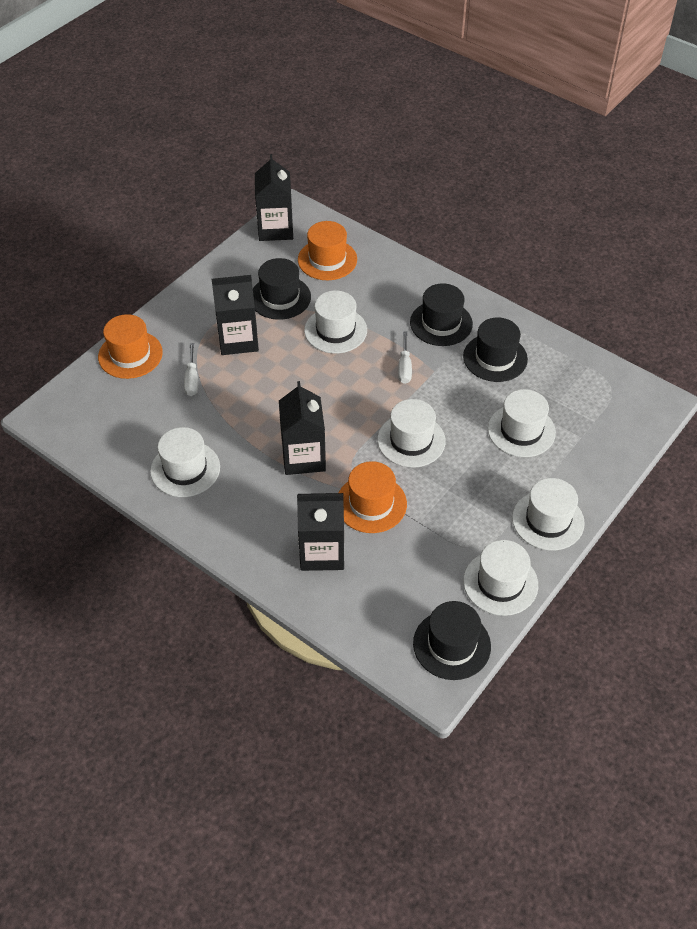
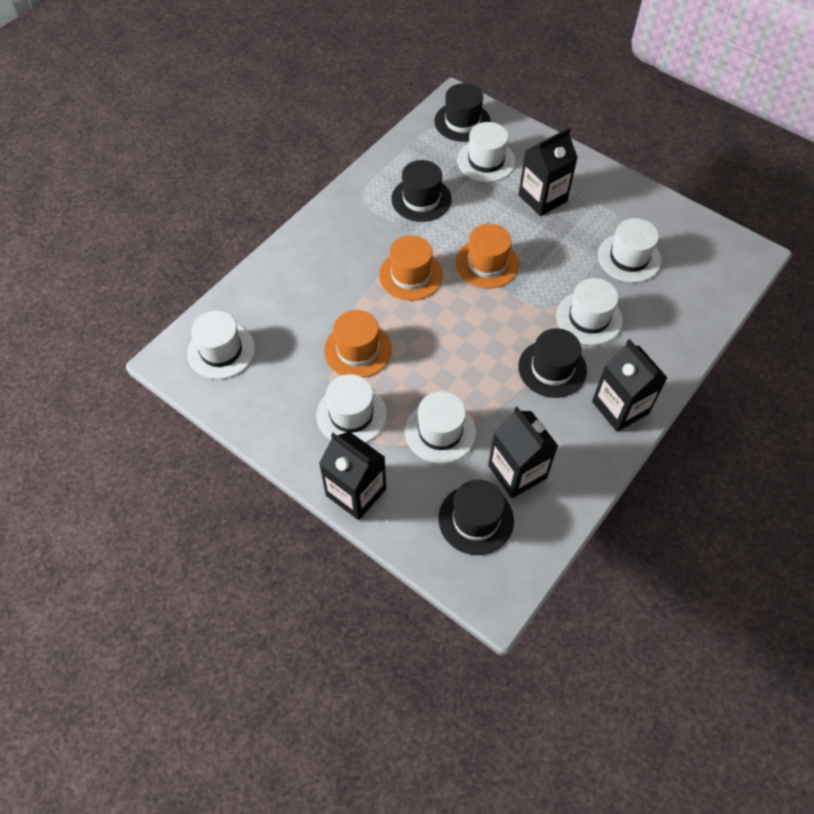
white screwdriver: 2 -> 0

